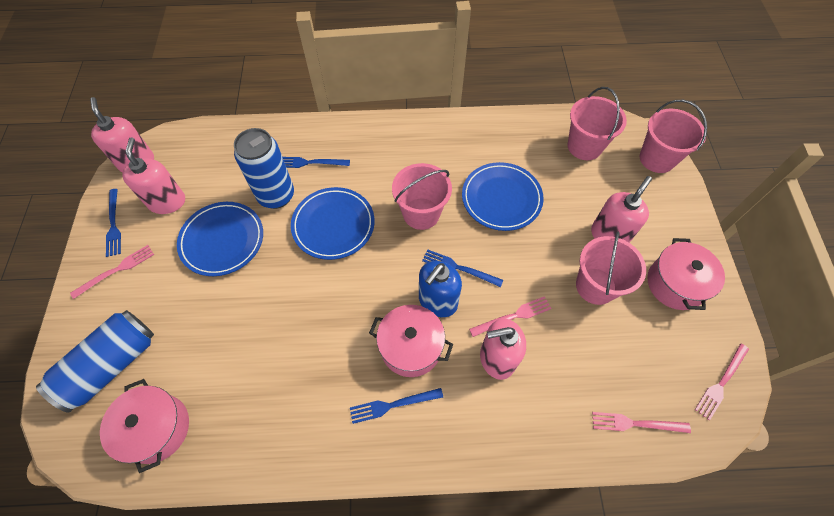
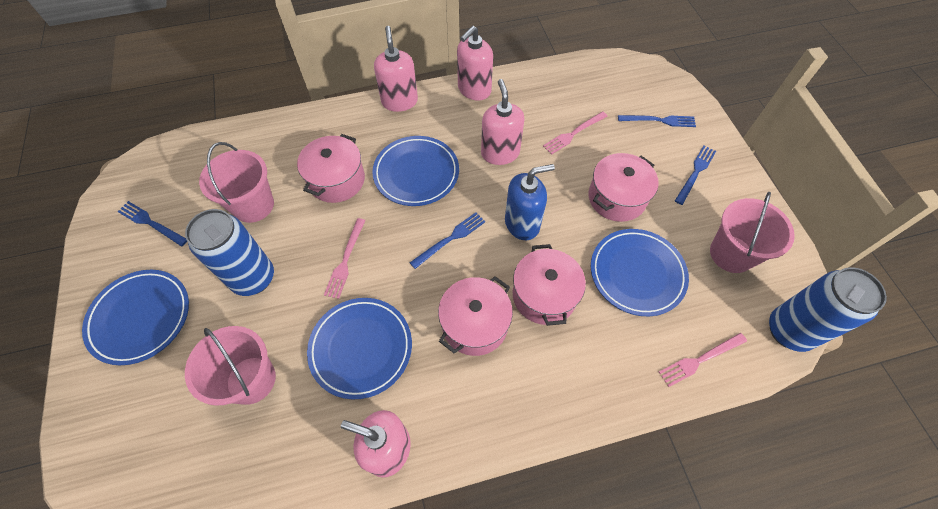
blue plate: 3 -> 4
pink bucket: 4 -> 3
pink fork: 4 -> 3
pink pot: 3 -> 4

